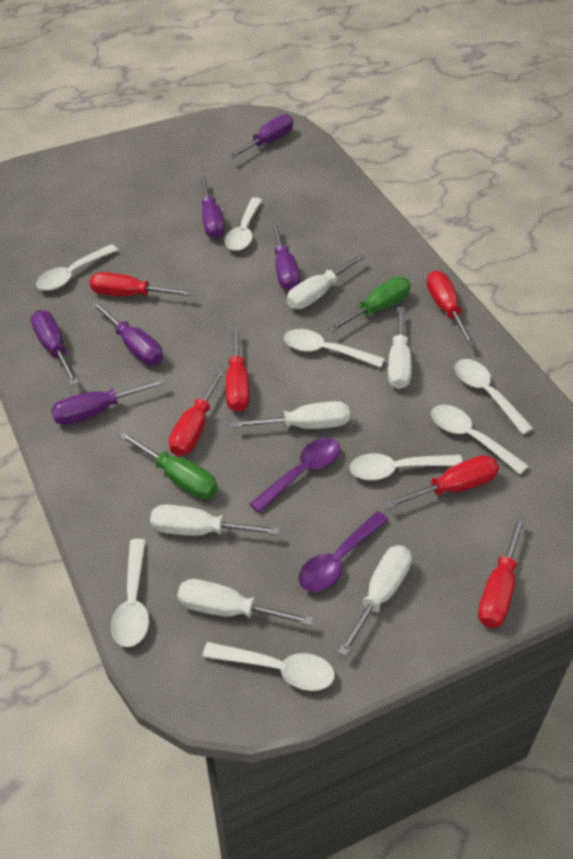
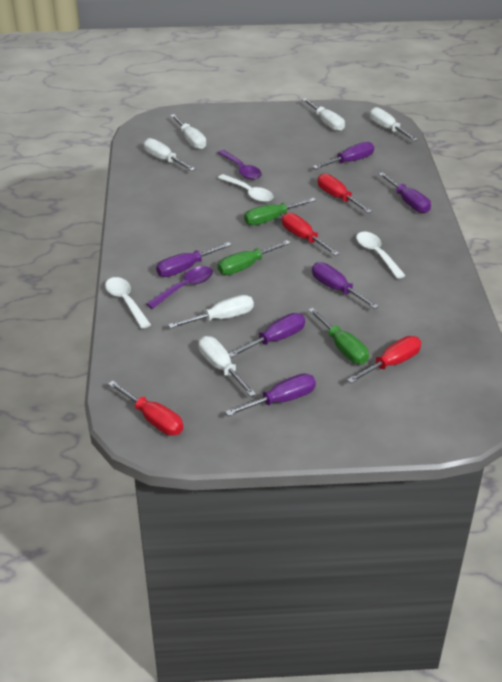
green screwdriver: 2 -> 3
red screwdriver: 6 -> 4
white spoon: 8 -> 3

